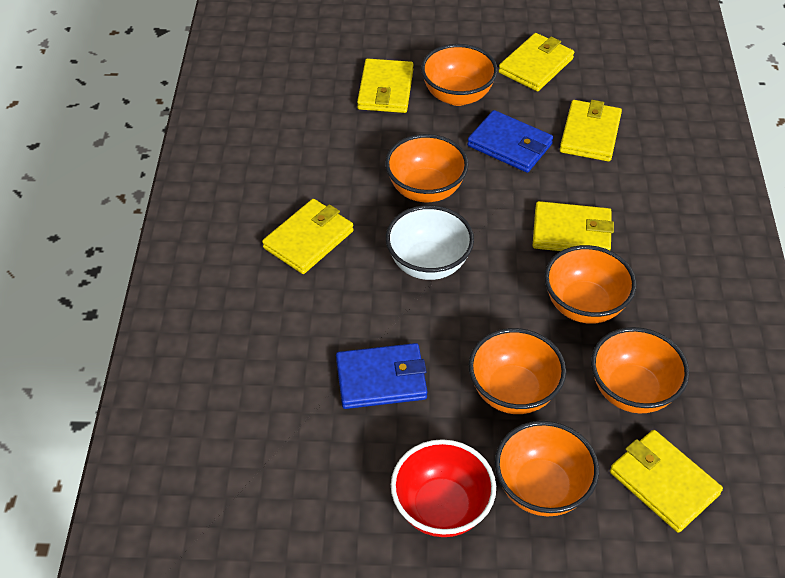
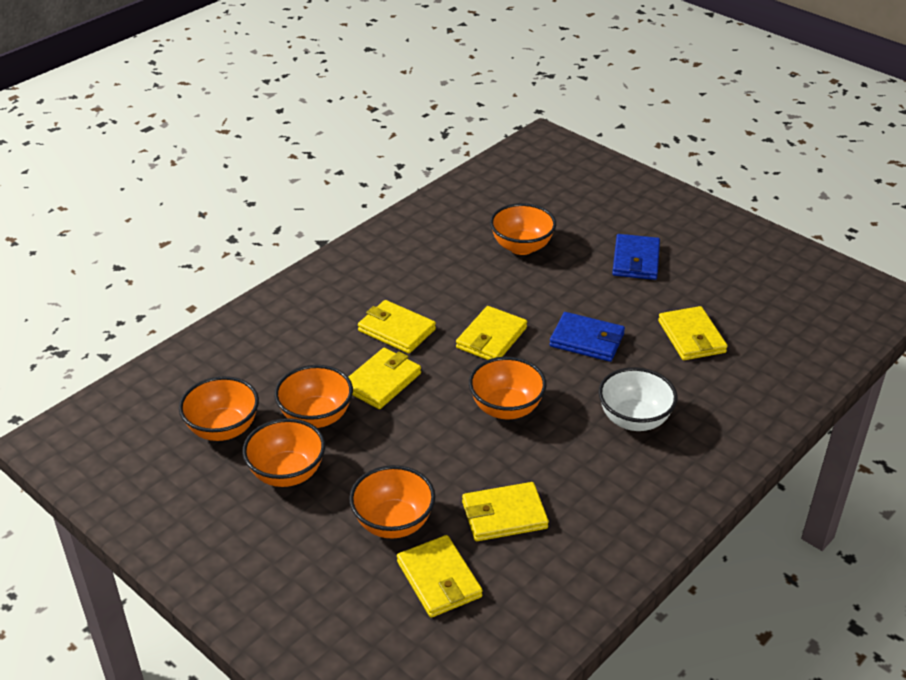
red bowl: 1 -> 0

